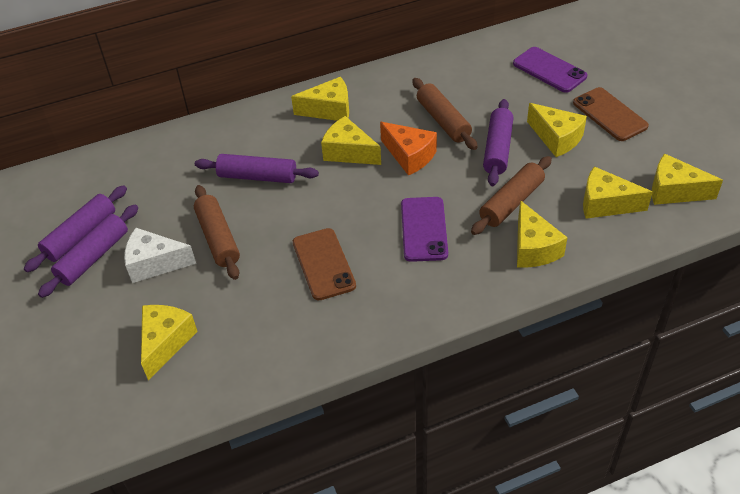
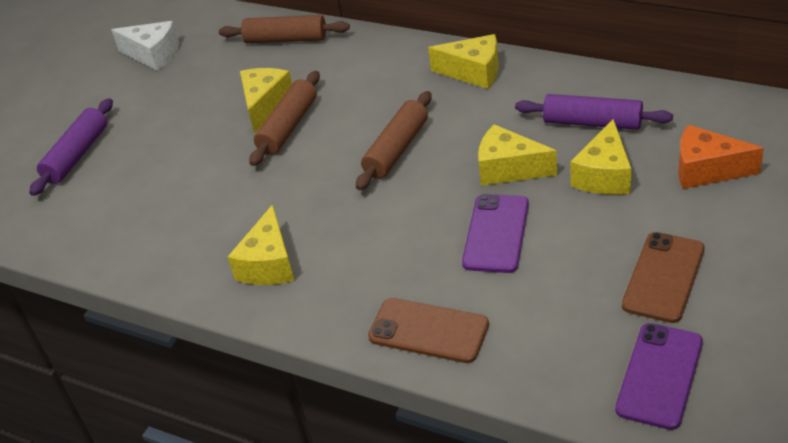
purple rolling pin: 4 -> 2
yellow cheese: 7 -> 5

